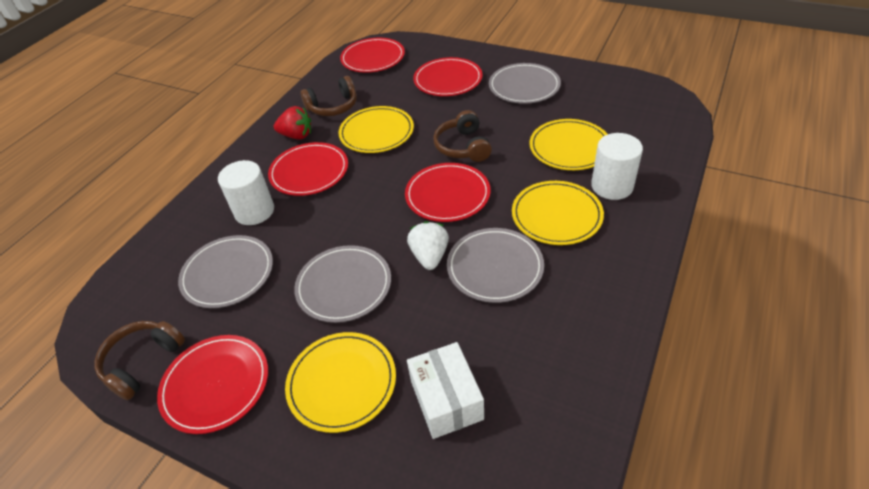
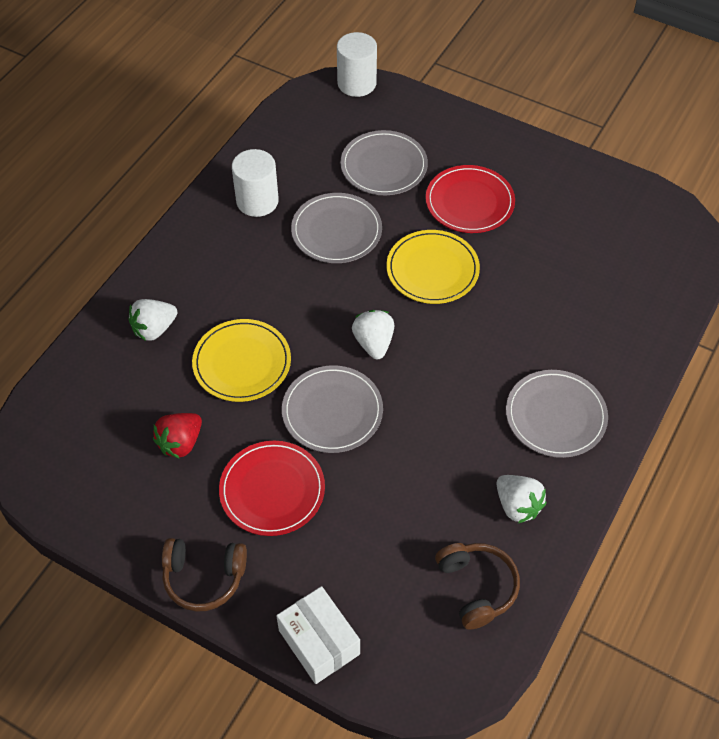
brown headphones: 3 -> 2
red plate: 5 -> 2
white strawberry: 1 -> 3
yellow plate: 4 -> 2

